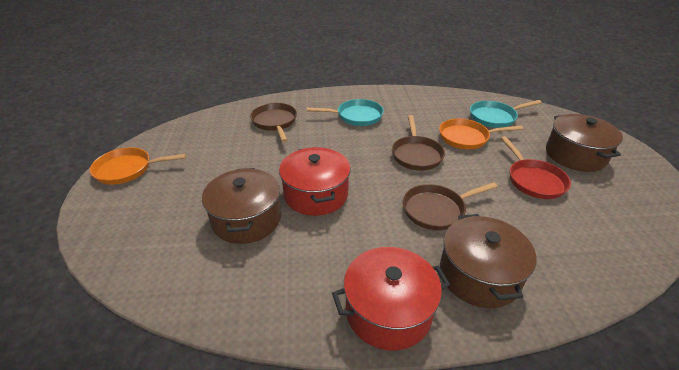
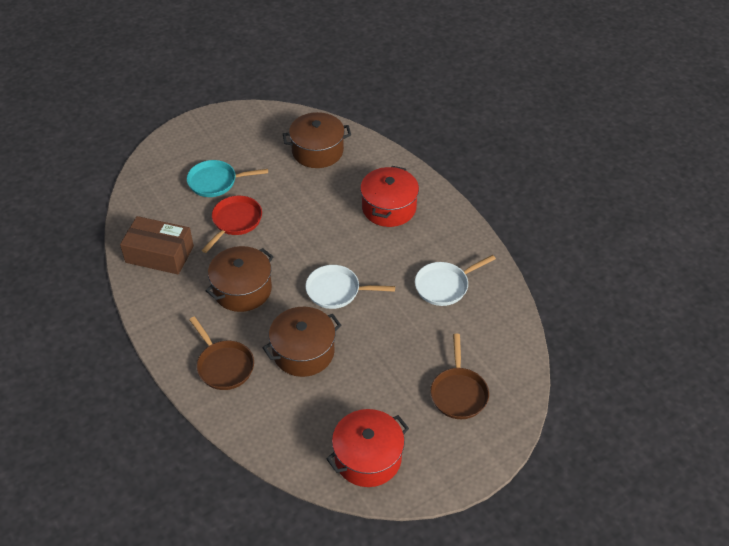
brown box: 0 -> 1
brown pan: 3 -> 2
orange pan: 2 -> 0
turquoise pan: 2 -> 1
white pan: 0 -> 2

